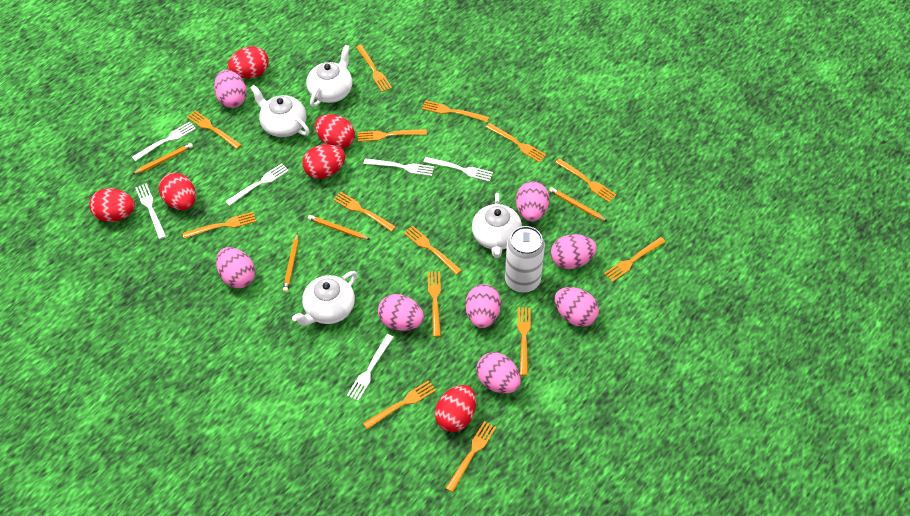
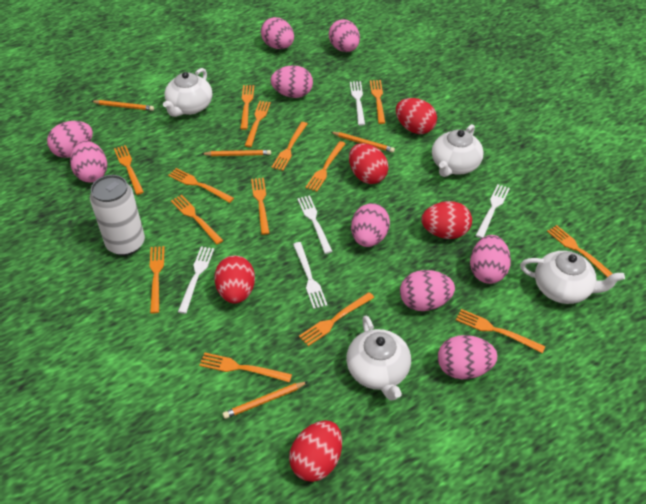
pink egg: 8 -> 9
red egg: 6 -> 5
white fork: 6 -> 5

